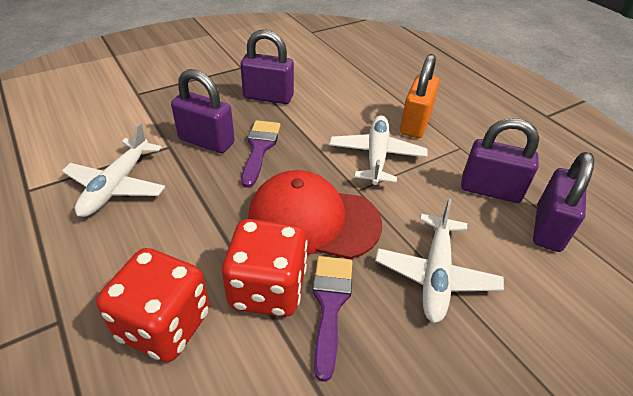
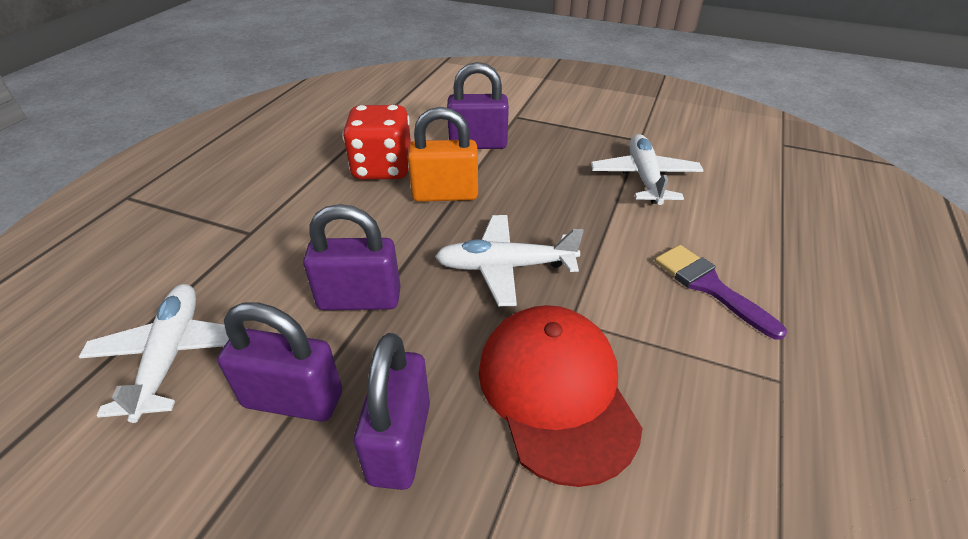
purple brush: 2 -> 1
red dice: 2 -> 1

